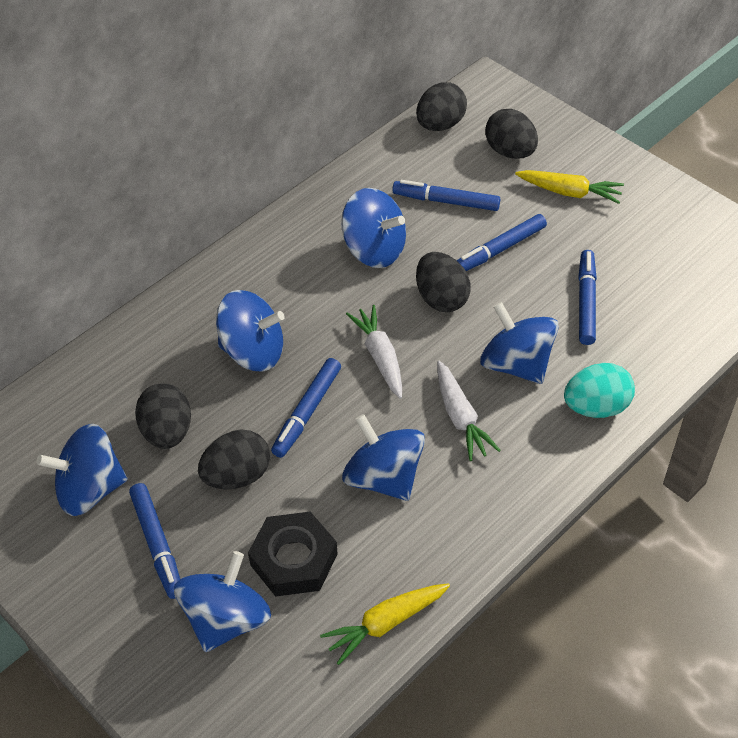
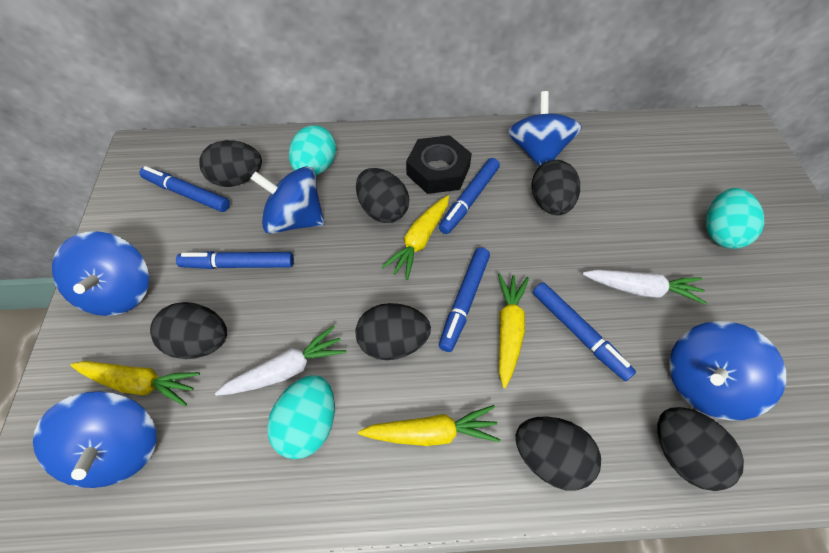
black egg: 5 -> 7
blue spinning top: 6 -> 5
turquoise egg: 1 -> 3
yellow carrot: 2 -> 4

